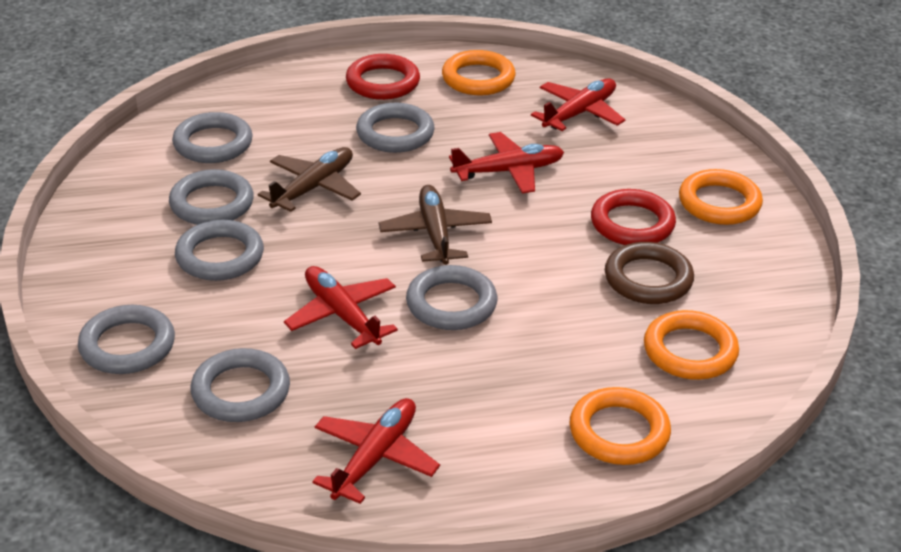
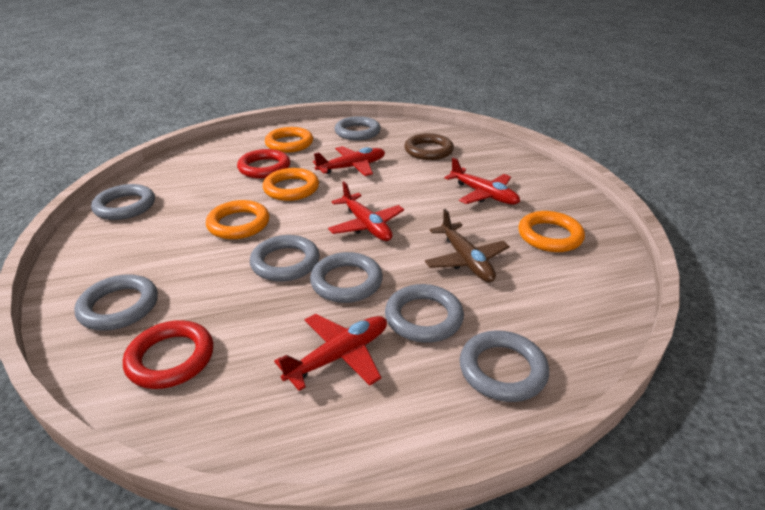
brown plane: 2 -> 1

